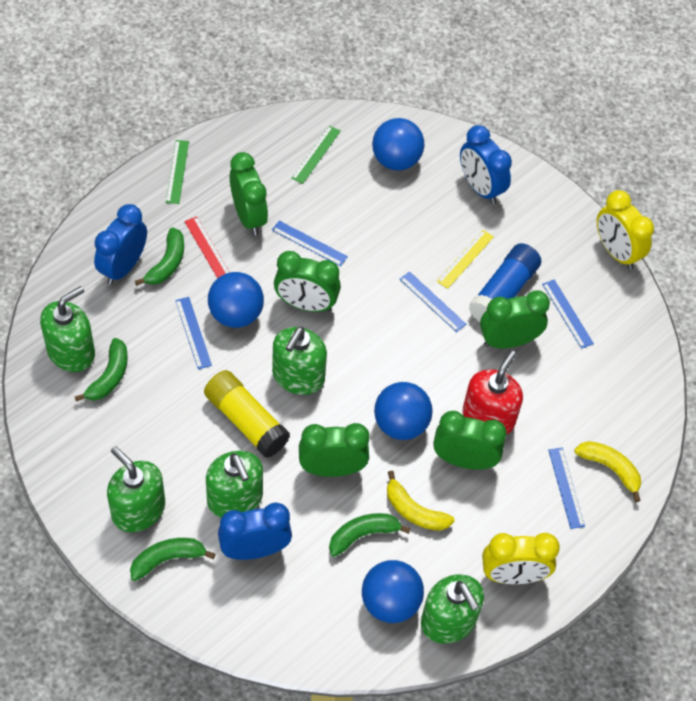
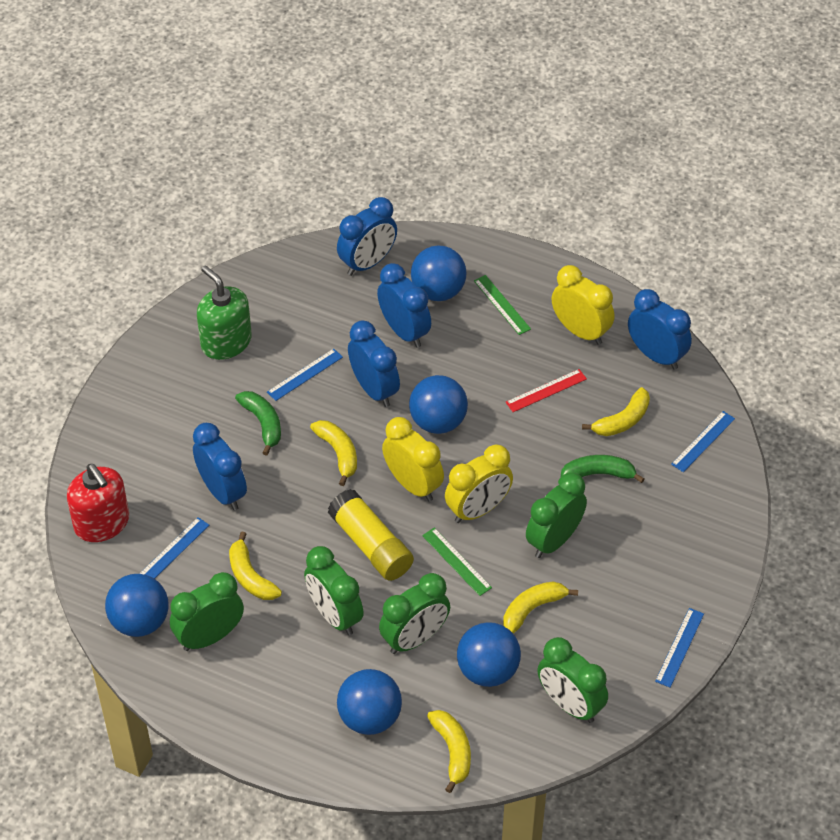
blue ball: 4 -> 5
blue clock: 3 -> 5
blue glue stick: 1 -> 0
blue ruler: 5 -> 4
green banana: 4 -> 2
green soap dispenser: 5 -> 1
yellow banana: 2 -> 5
yellow clock: 2 -> 3
yellow ruler: 1 -> 0

